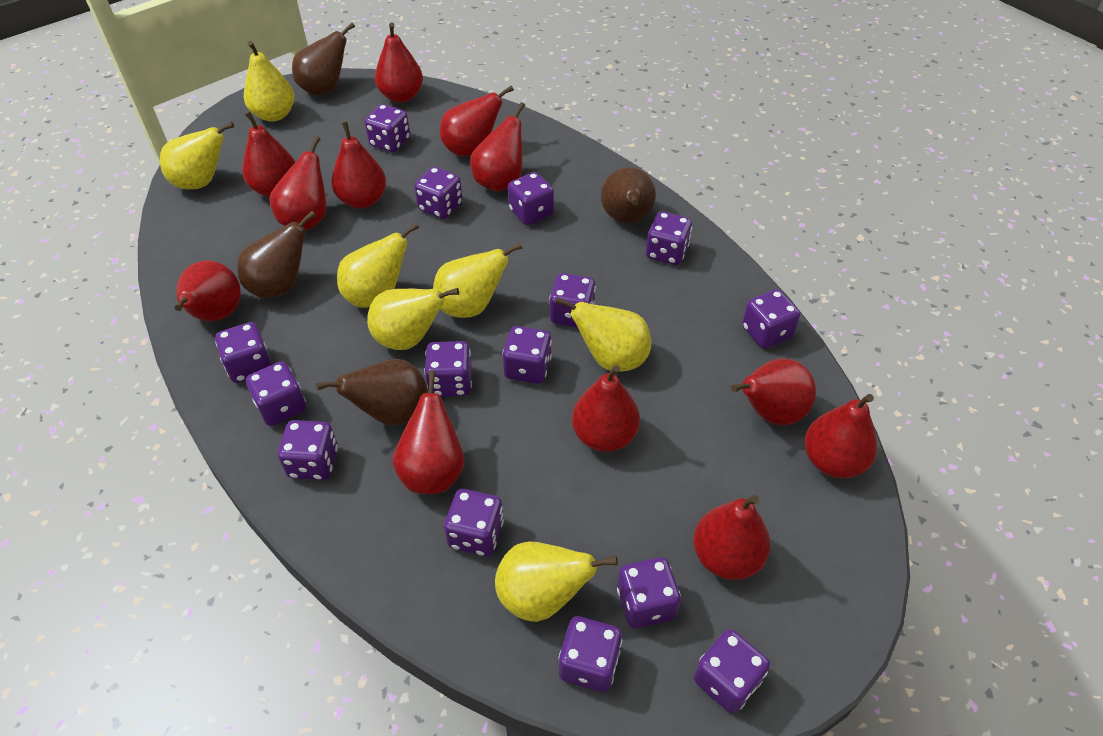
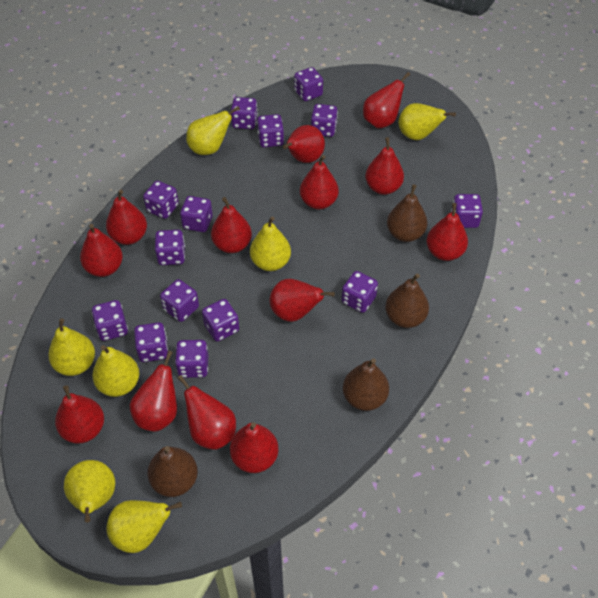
purple dice: 15 -> 14
red pear: 12 -> 13

